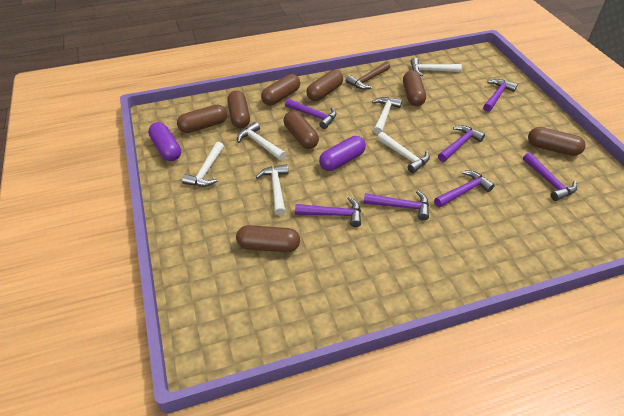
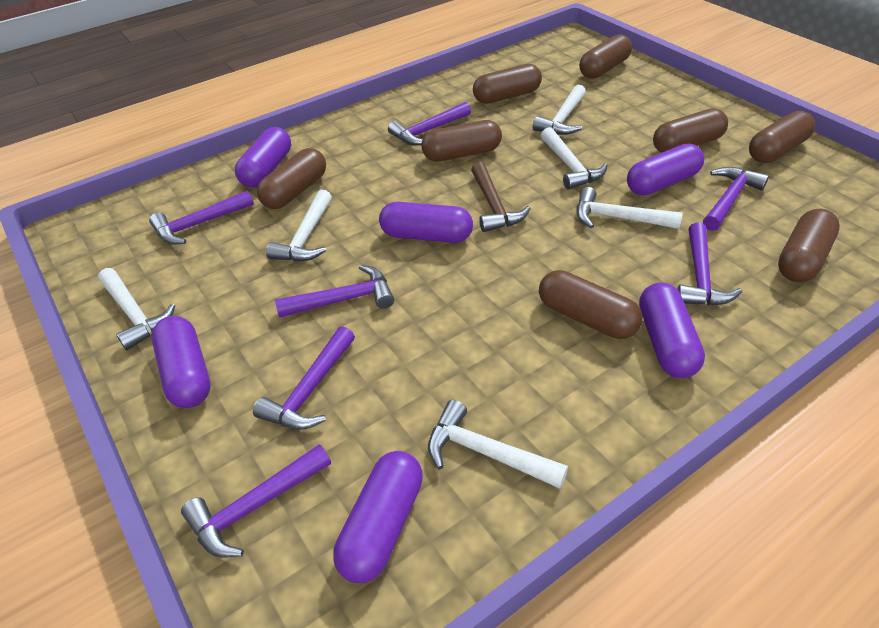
purple capsule: 2 -> 6

